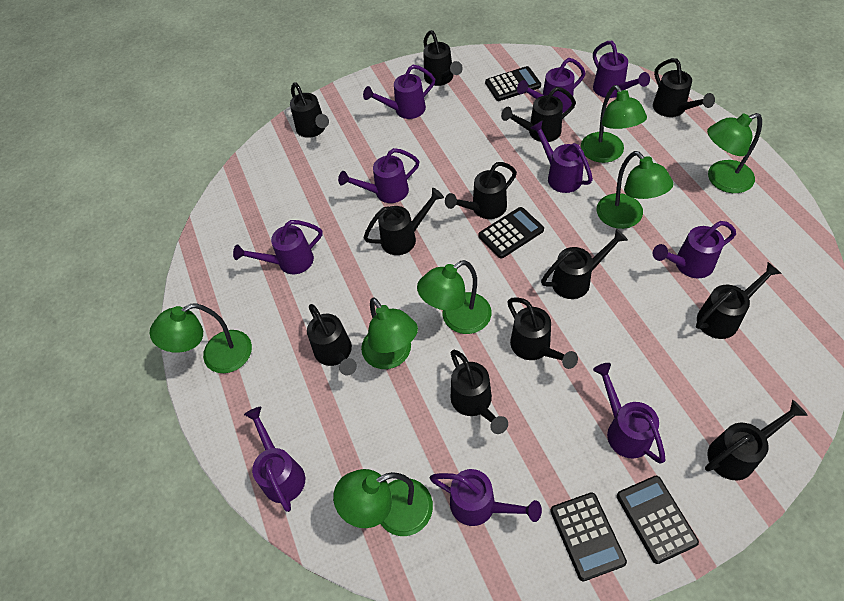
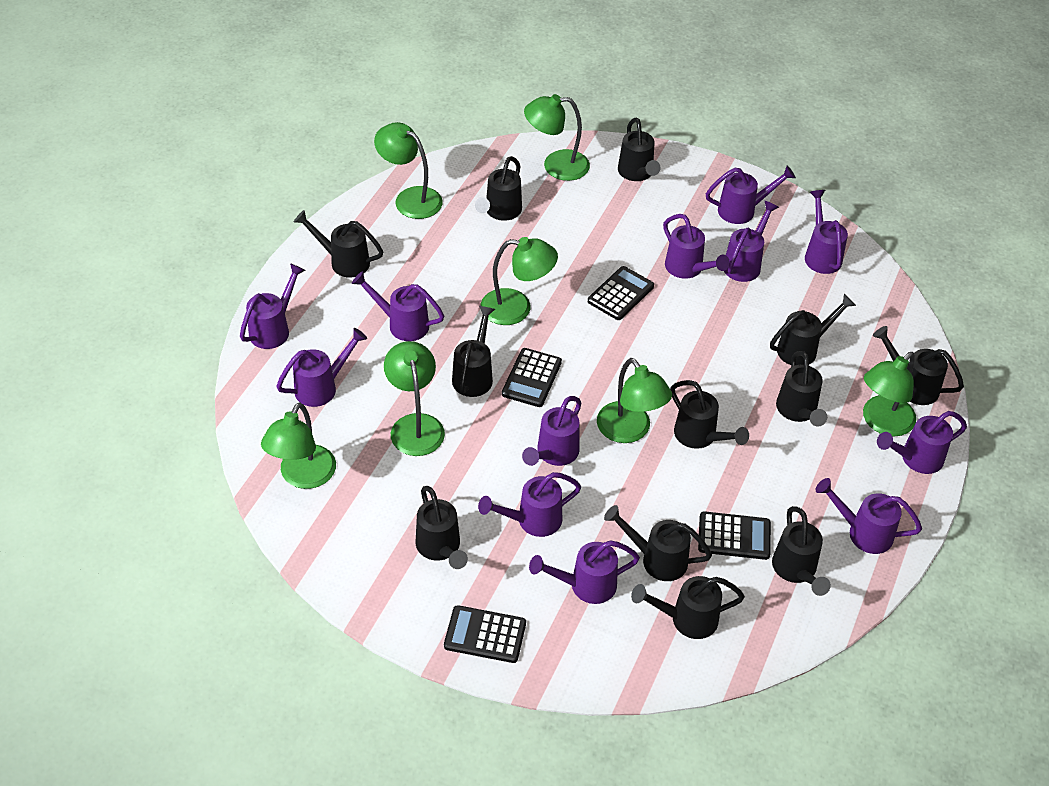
purple watering can: 10 -> 12

